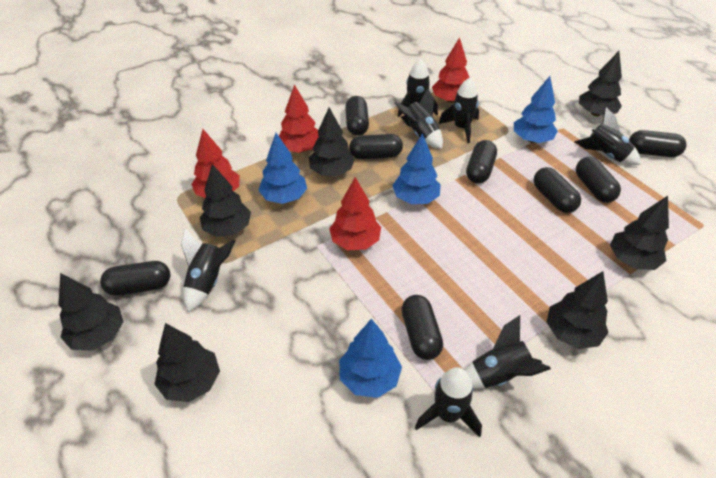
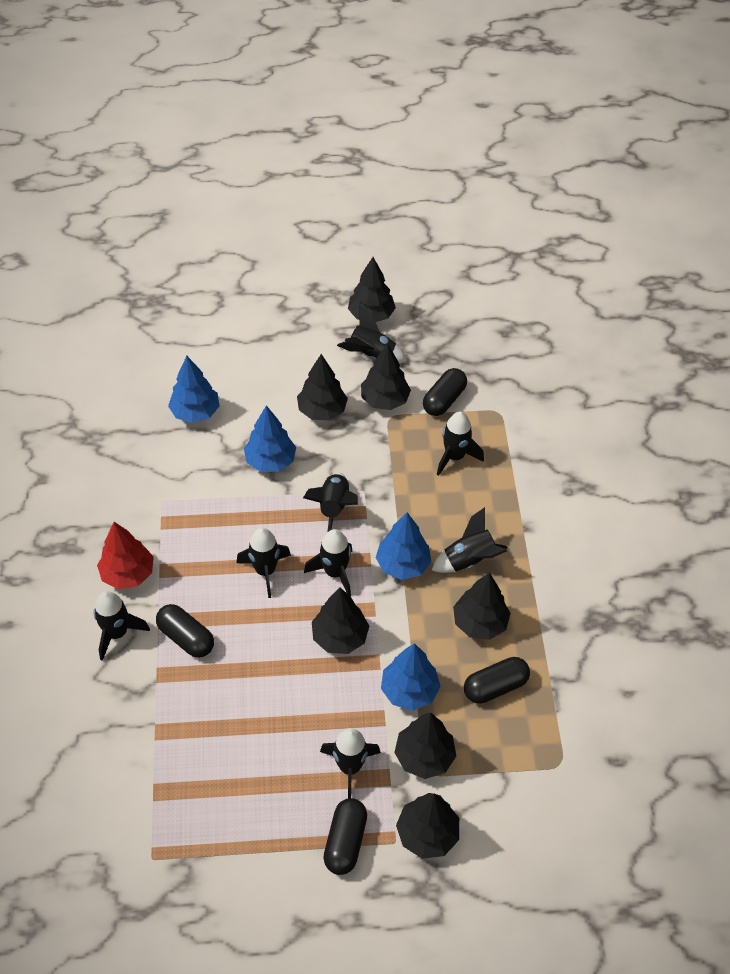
black capsule: 8 -> 4
black rocket: 7 -> 8
red tree: 4 -> 1

